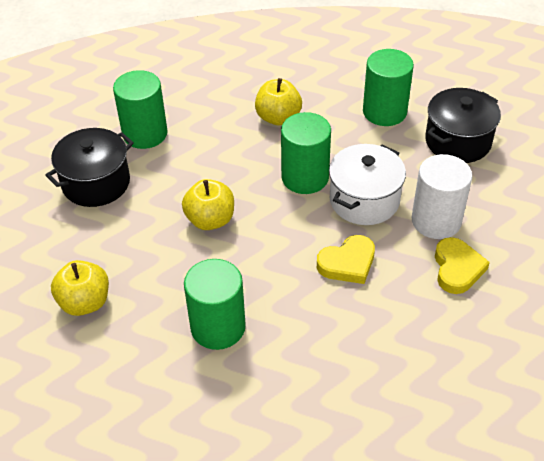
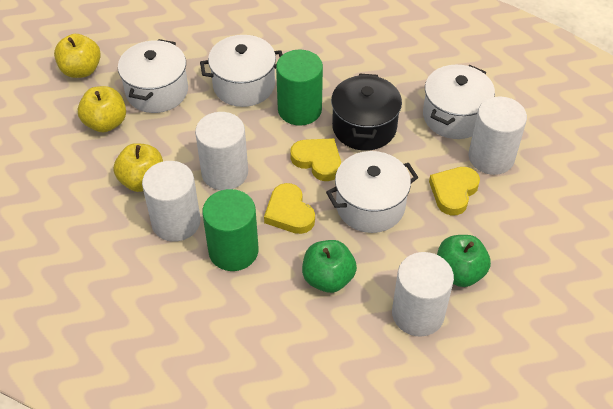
black pot: 2 -> 1
green apple: 0 -> 2
green cylinder: 4 -> 2
white cylinder: 1 -> 4
white pot: 1 -> 4
yellow heart: 2 -> 3

